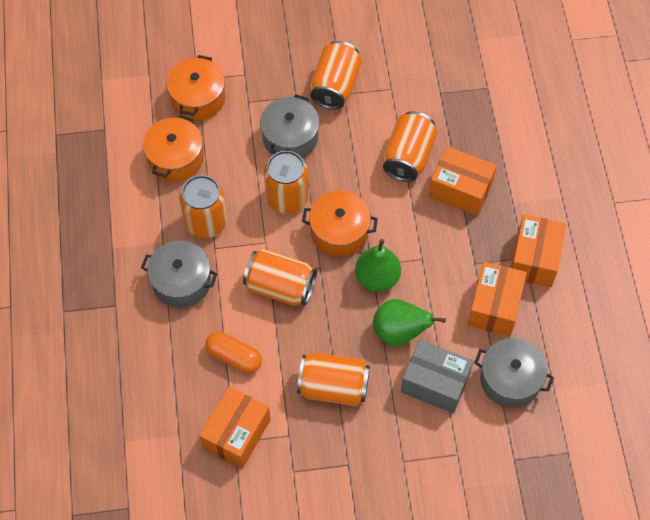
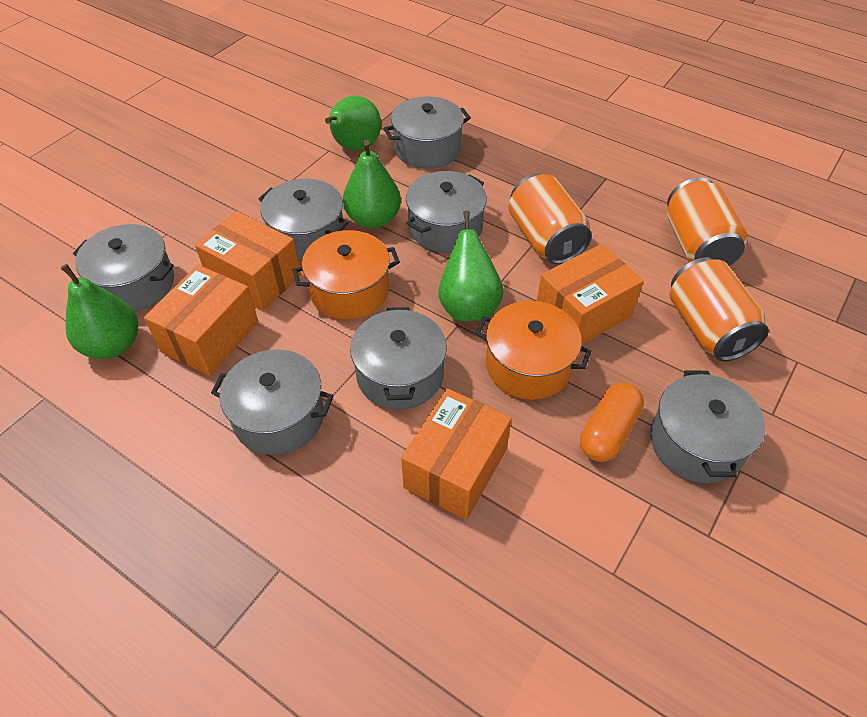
green pear: 2 -> 4
grey box: 1 -> 0
grey pot: 3 -> 7
orange can: 6 -> 3
orange pot: 3 -> 2

